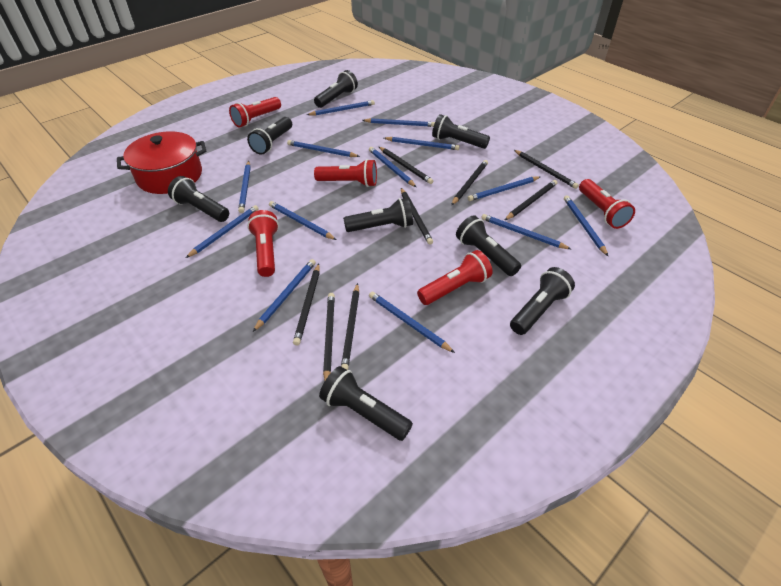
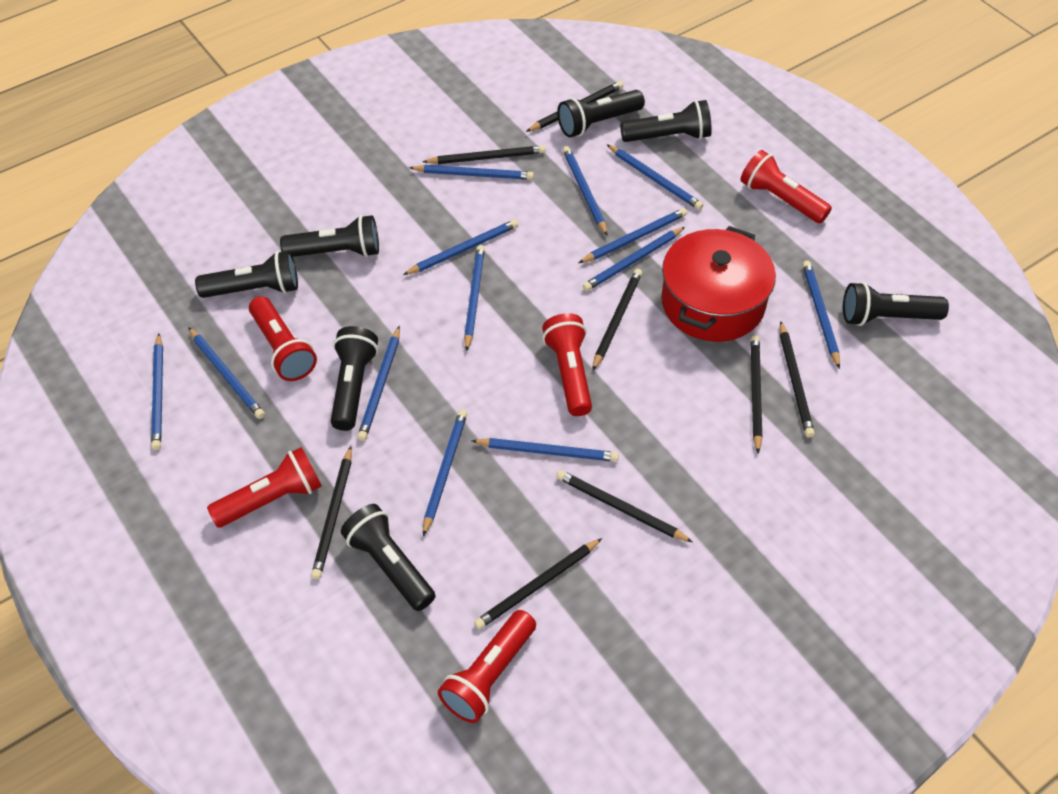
black flashlight: 8 -> 7

